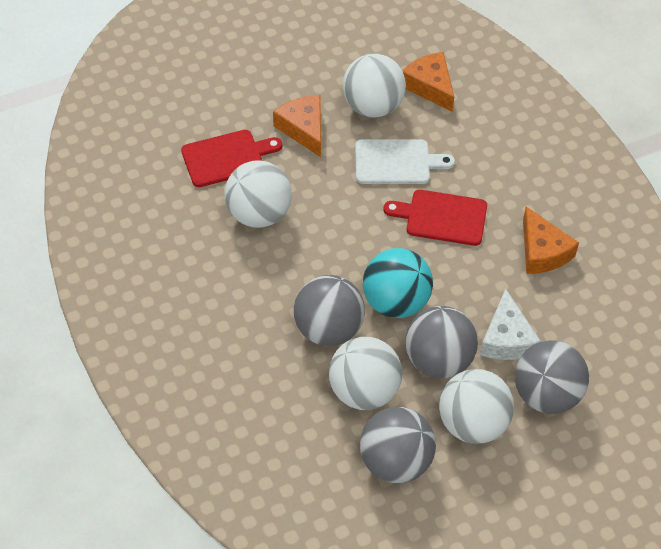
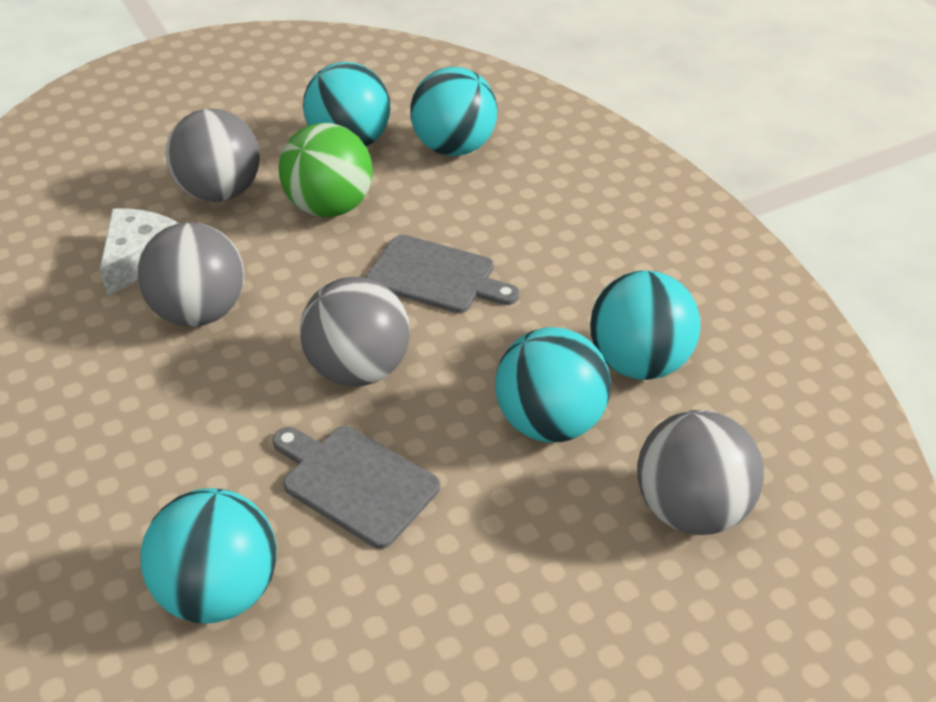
green ball: 0 -> 1
grey cutting board: 0 -> 2
orange cheese: 3 -> 0
red cutting board: 2 -> 0
turquoise ball: 1 -> 5
white ball: 4 -> 0
white cutting board: 1 -> 0

